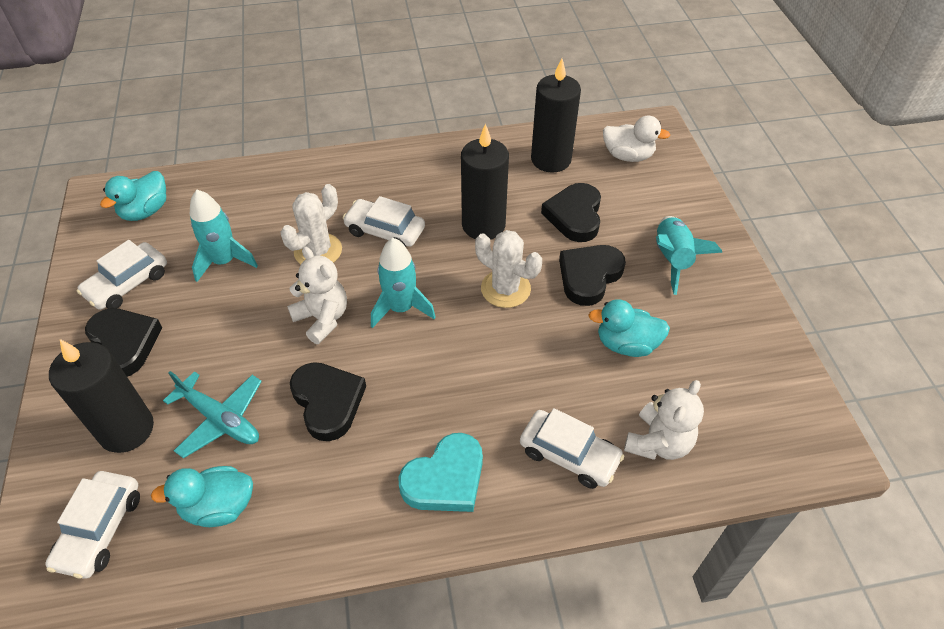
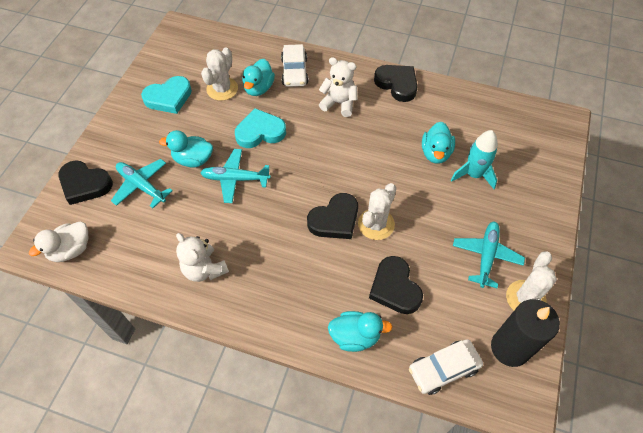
black candle: 3 -> 1
turquoise duck: 3 -> 4
turquoise heart: 1 -> 2
turquoise plane: 1 -> 3
turquoise rocket: 3 -> 1
white cactus: 2 -> 3
white car: 4 -> 2

